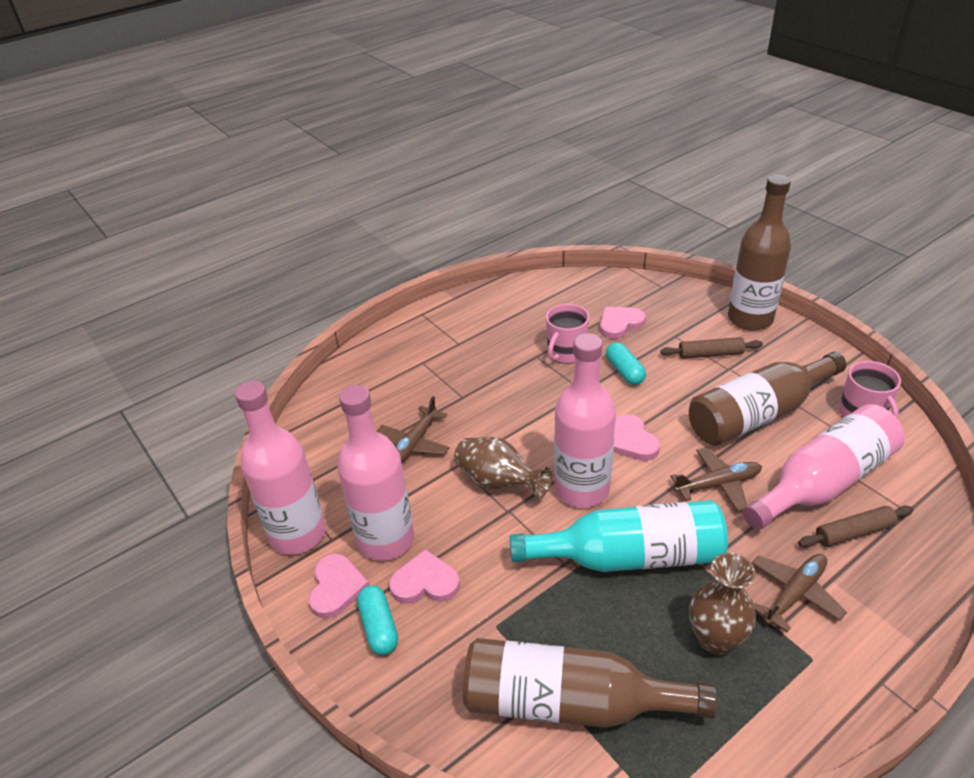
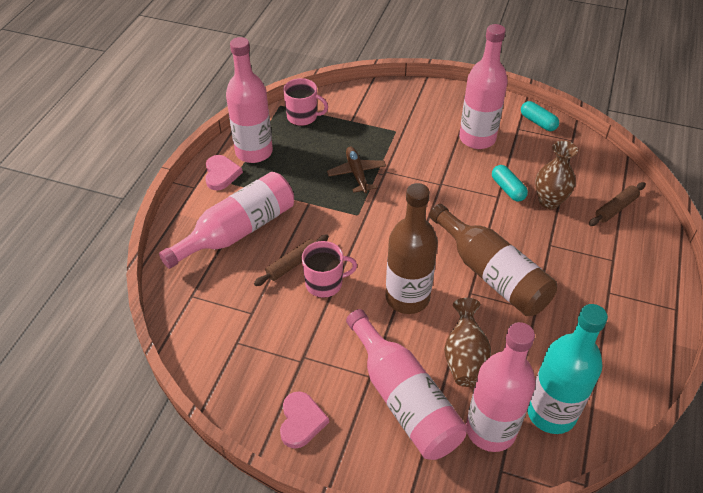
brown bottle: 3 -> 2
brown plane: 3 -> 1
pink bottle: 4 -> 5
pink heart: 4 -> 2

